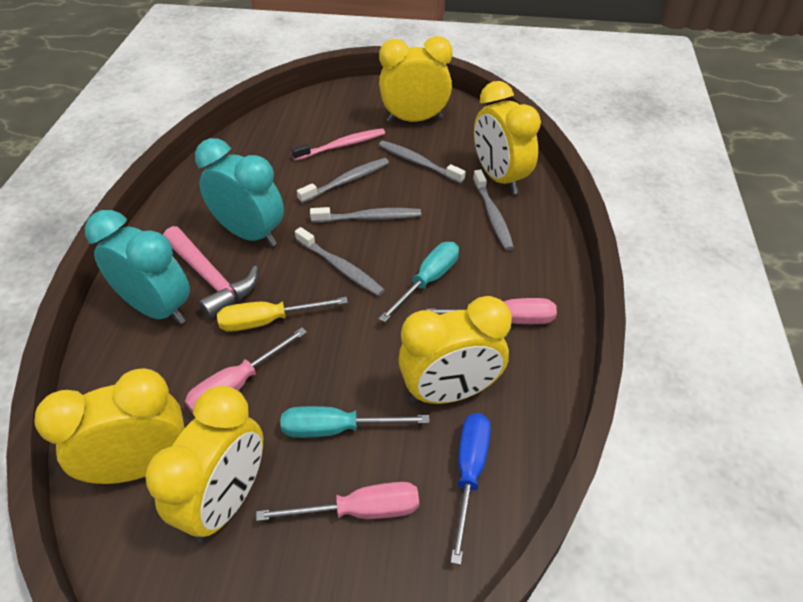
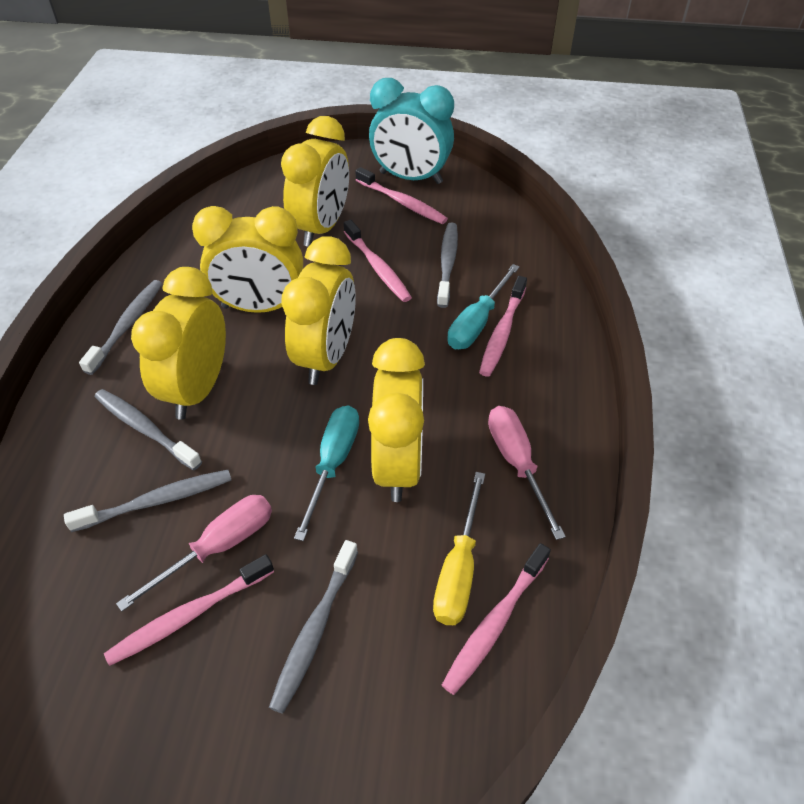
blue screwdriver: 1 -> 0
pink hammer: 1 -> 0
pink screwdriver: 3 -> 2
pink toothbrush: 1 -> 5
turquoise clock: 2 -> 1

